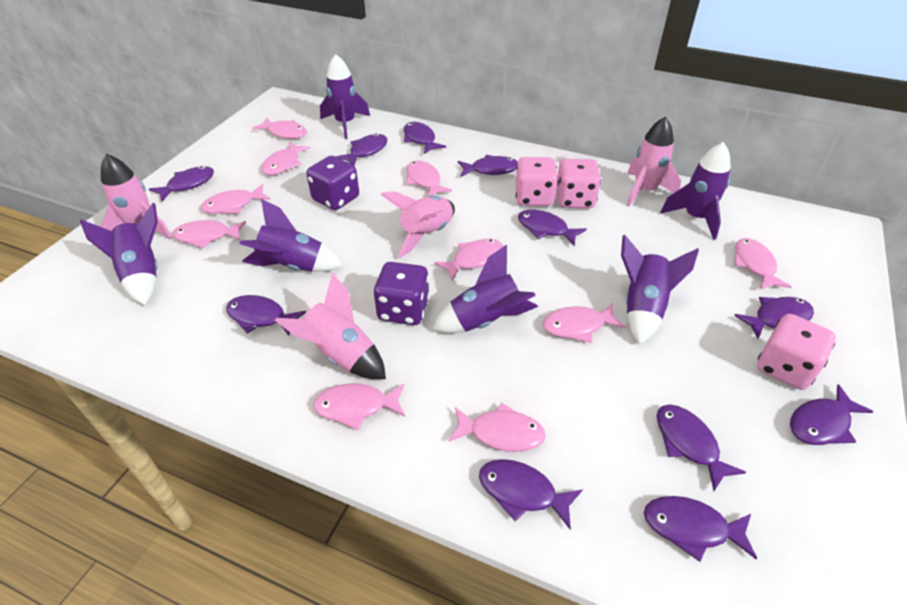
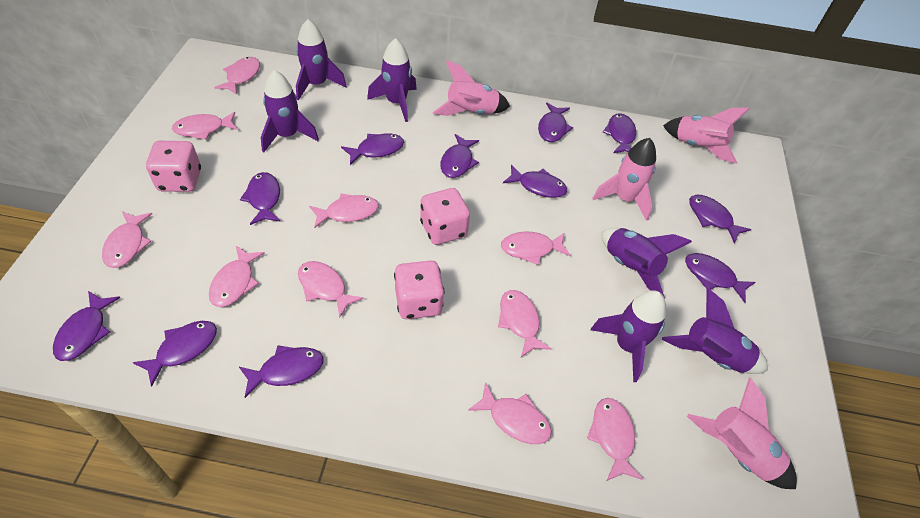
purple dice: 2 -> 0

